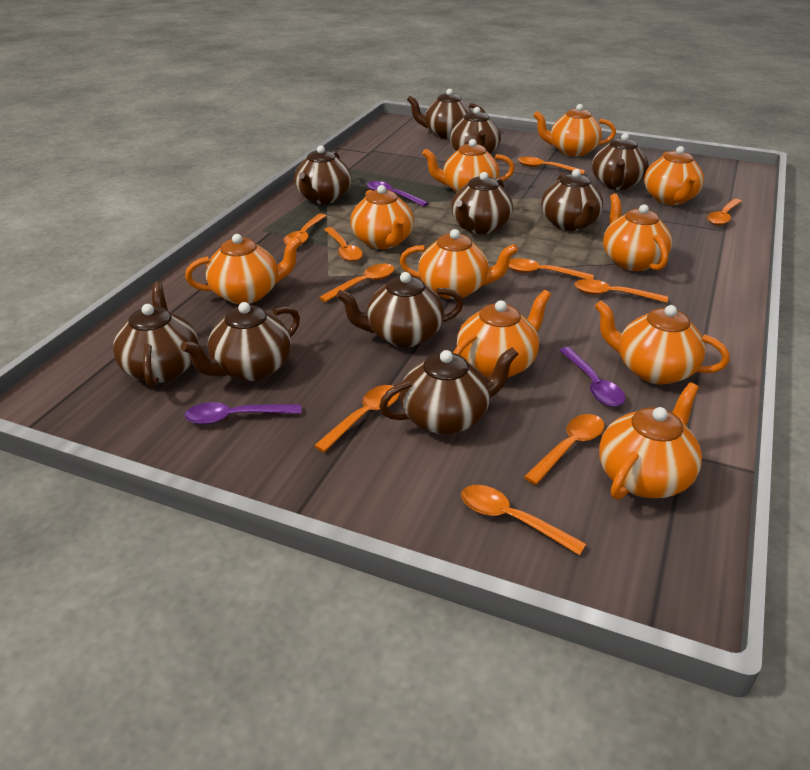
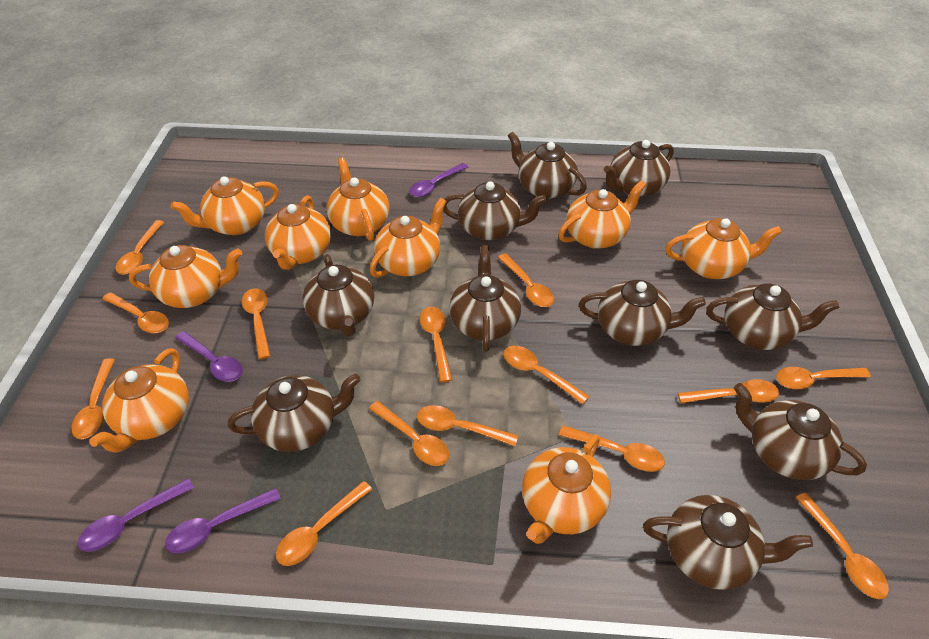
orange spoon: 10 -> 14
orange teapot: 10 -> 9
purple spoon: 3 -> 4

